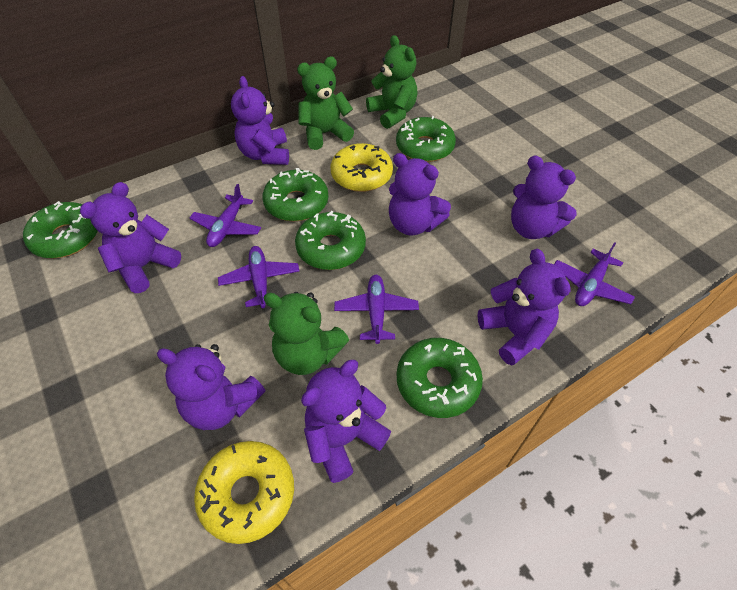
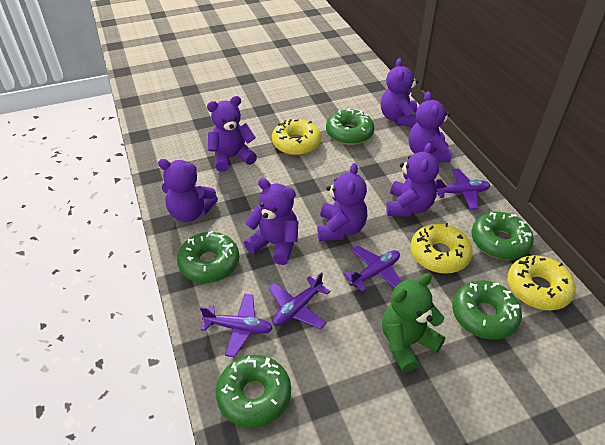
green teddy bear: 3 -> 1
yellow donut: 2 -> 3

